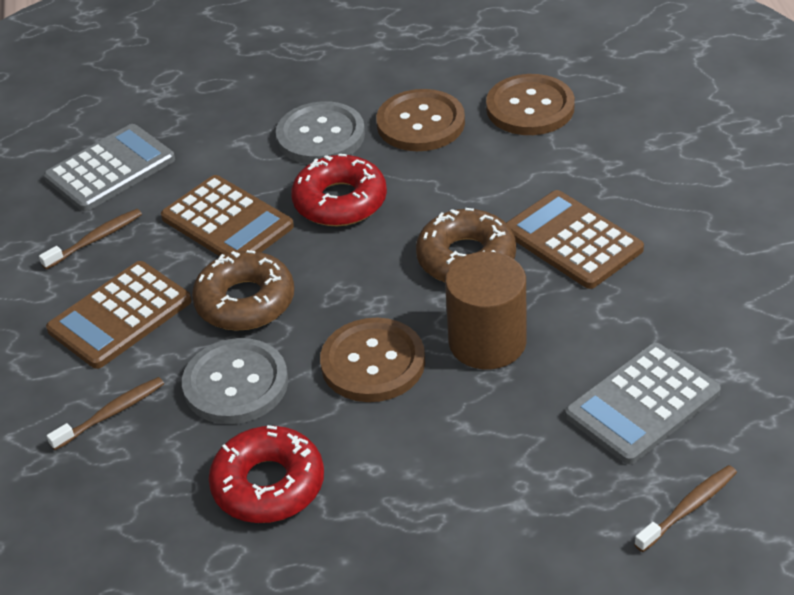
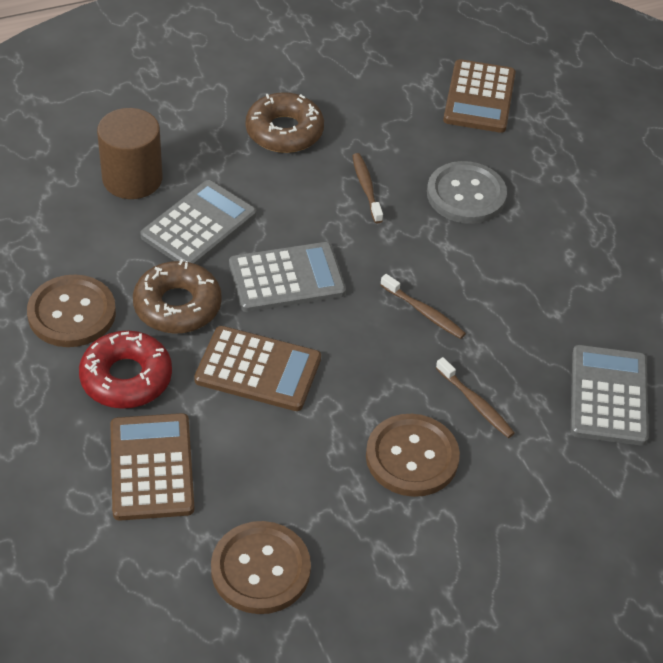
grey button: 2 -> 1
grey calculator: 2 -> 3
red donut: 2 -> 1

